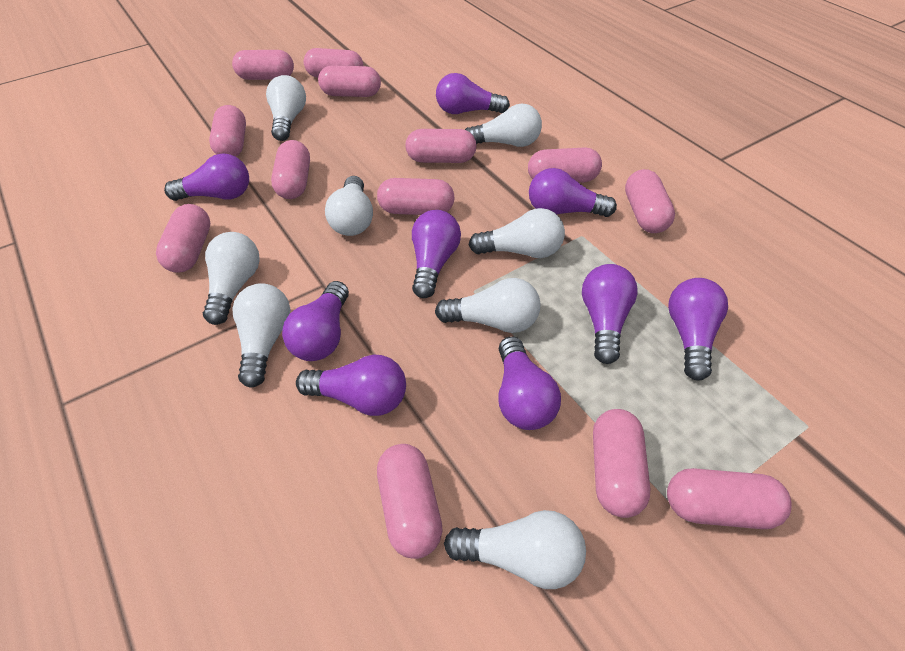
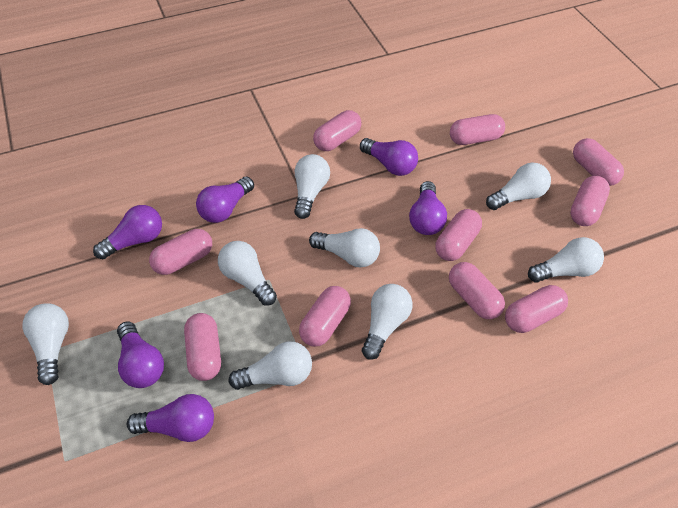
pink capsule: 13 -> 10
purple light bulb: 9 -> 6

